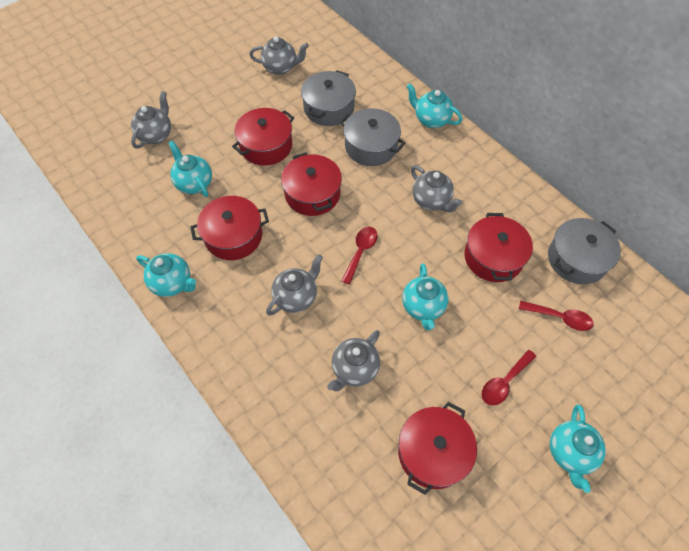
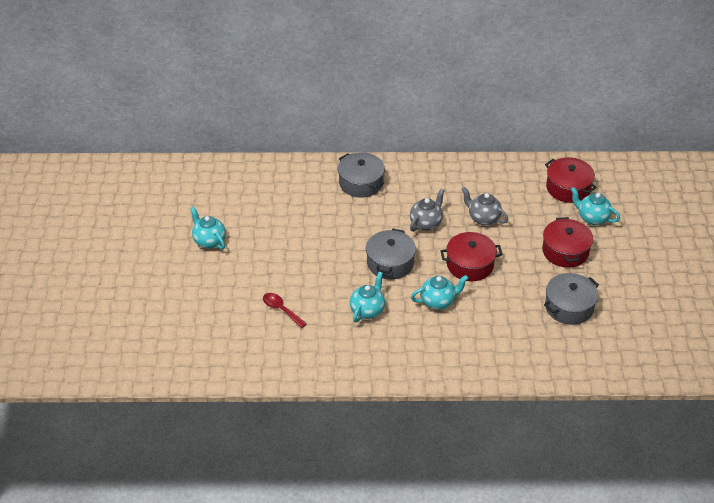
grey teapot: 5 -> 2
red pot: 5 -> 3
red spoon: 3 -> 1
turquoise teapot: 5 -> 4

